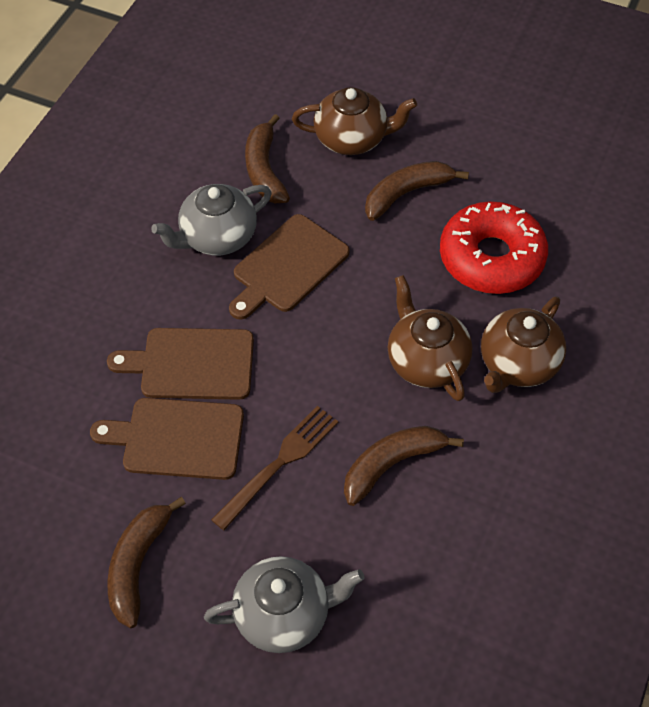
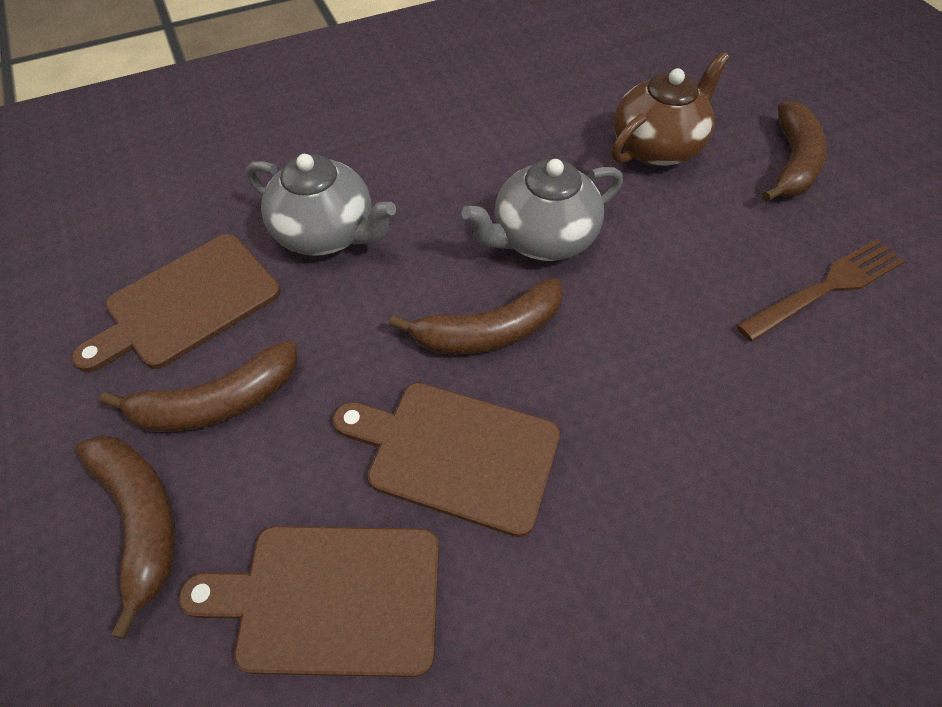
brown teapot: 3 -> 1
red donut: 1 -> 0

